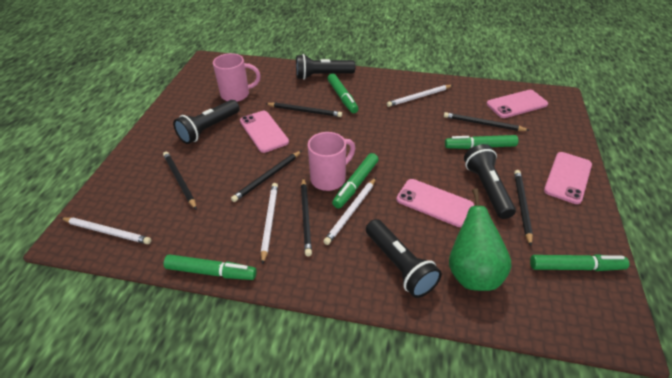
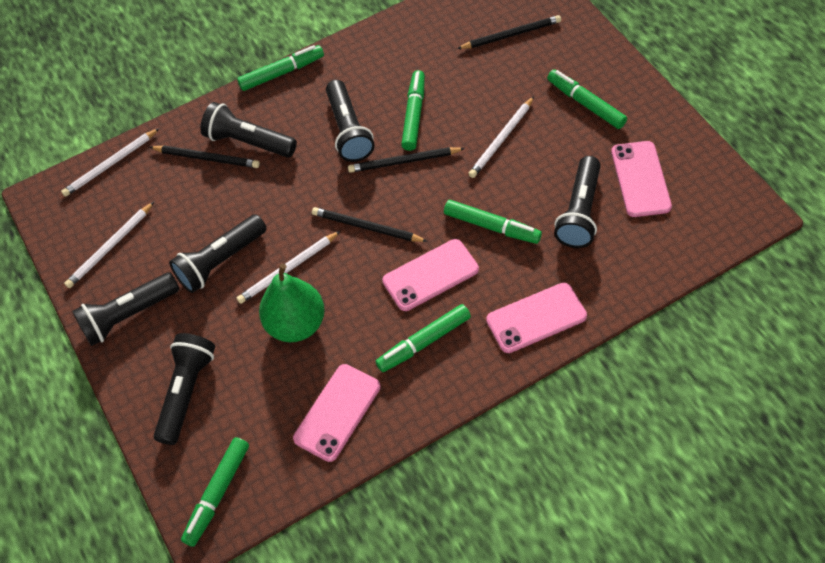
black flashlight: 4 -> 6
black pencil: 6 -> 4
green marker: 5 -> 6
pink mug: 2 -> 0

